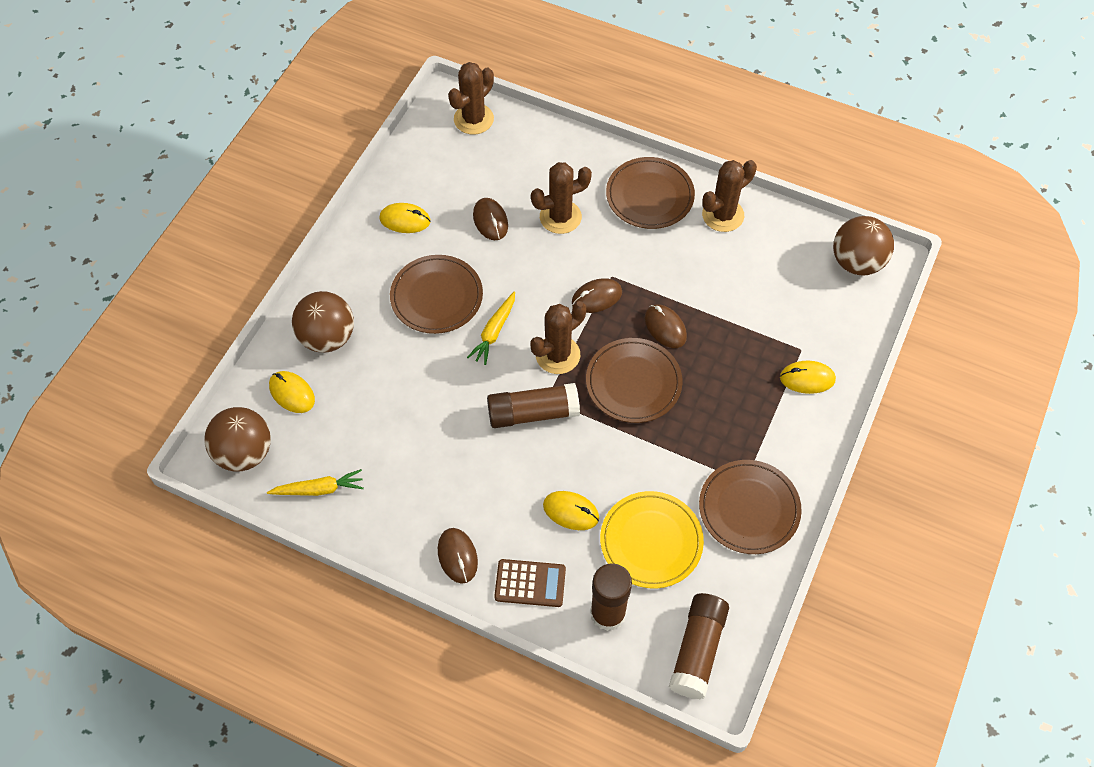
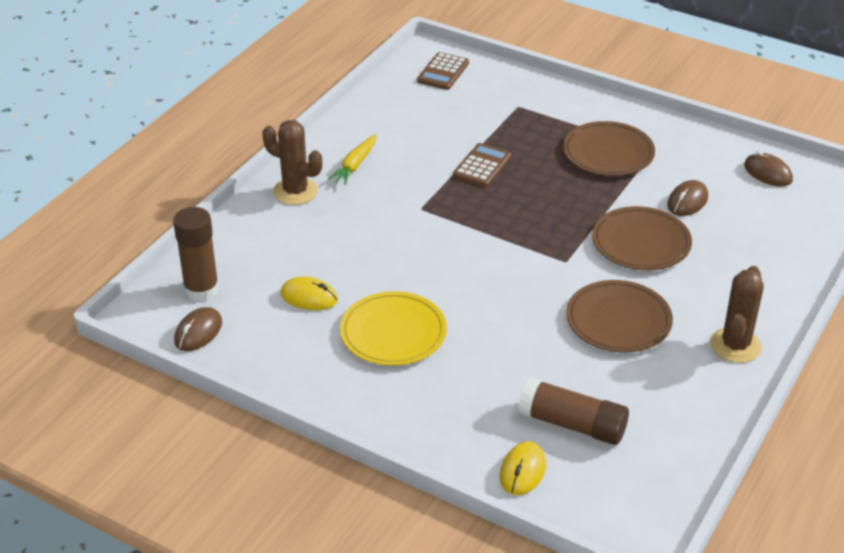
brown ball: 3 -> 0
brown cactus: 4 -> 2
brown calculator: 1 -> 2
brown glue stick: 3 -> 2
brown mouse: 4 -> 3
brown plate: 4 -> 3
yellow carrot: 2 -> 1
yellow mouse: 4 -> 2

